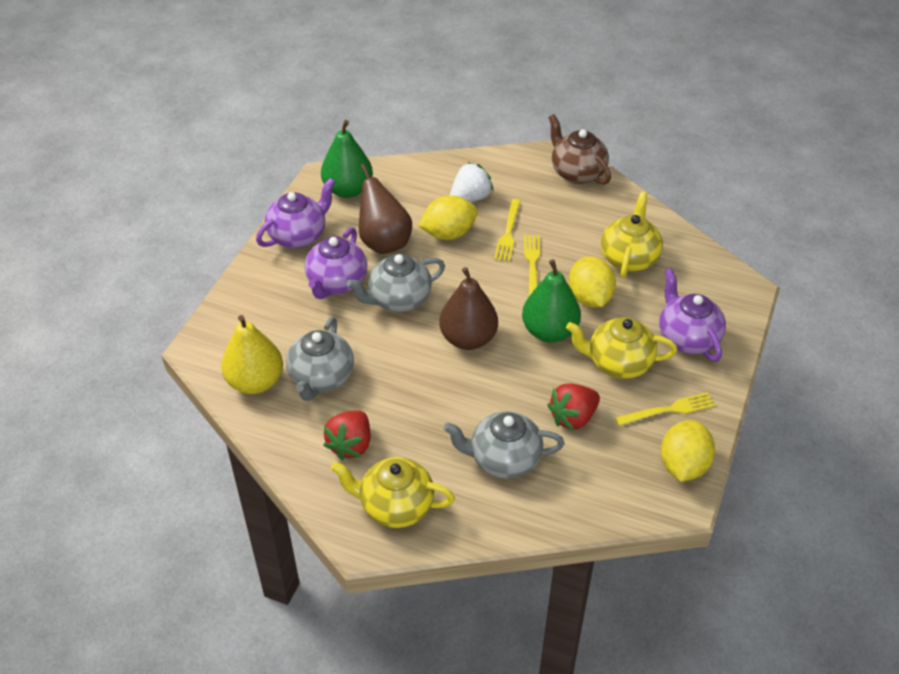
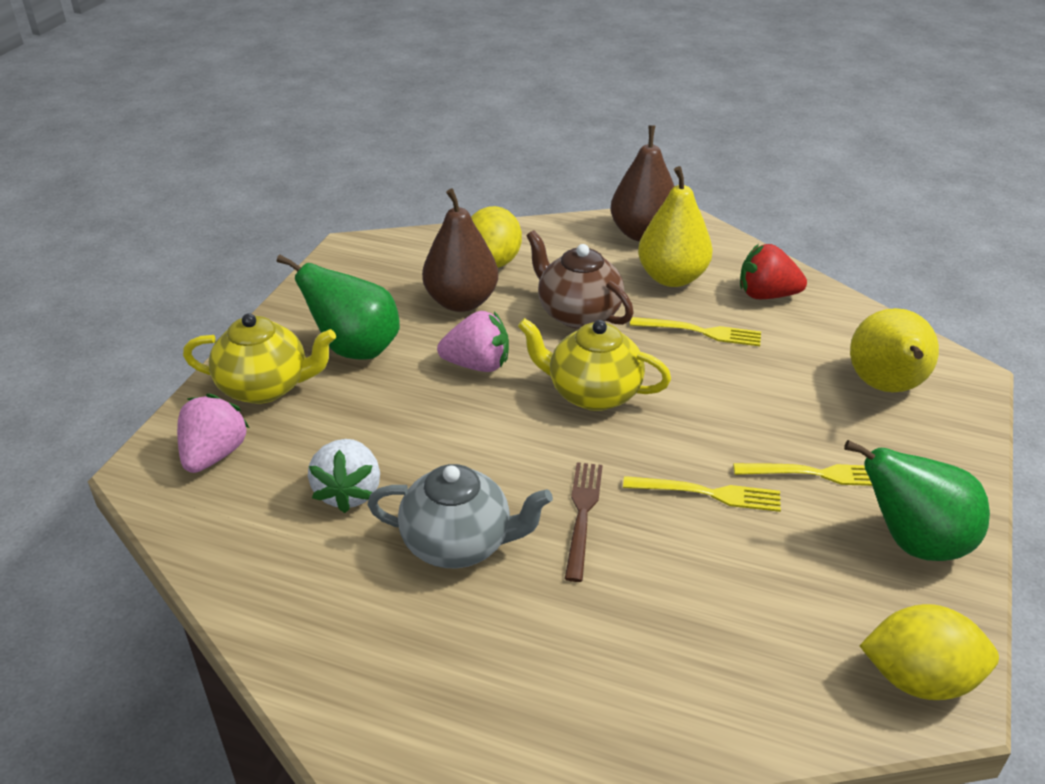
brown fork: 0 -> 1
grey teapot: 3 -> 1
pink strawberry: 0 -> 2
purple teapot: 3 -> 0
red strawberry: 2 -> 1
yellow lemon: 3 -> 2
yellow pear: 1 -> 2
yellow teapot: 3 -> 2

